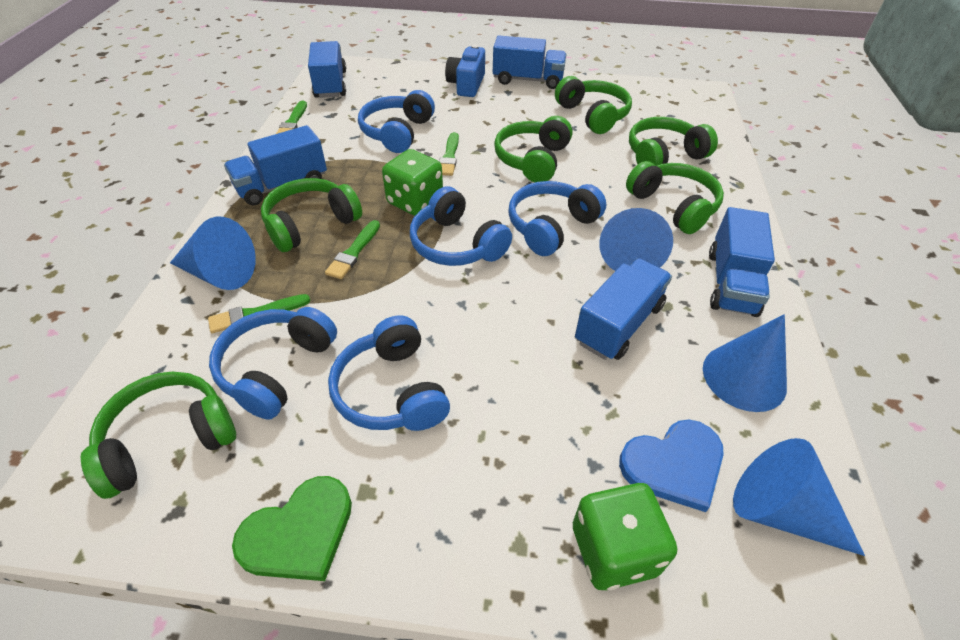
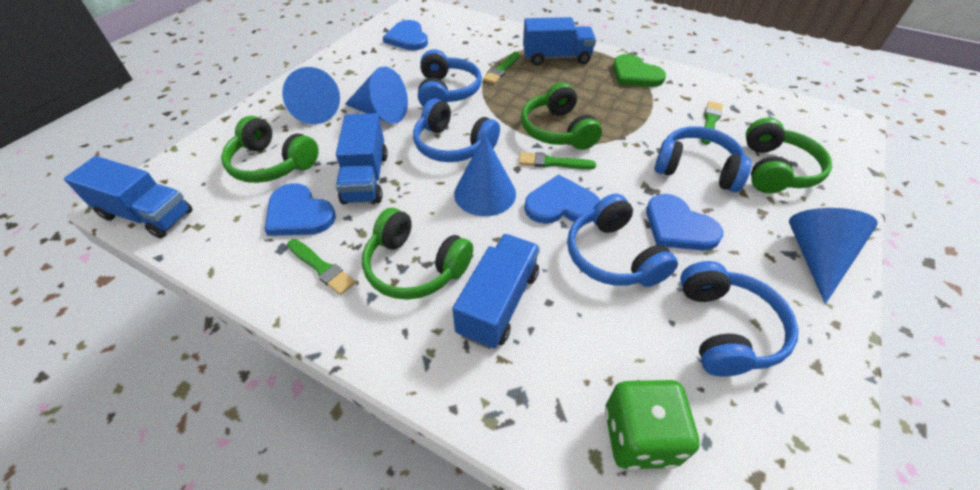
blue camera: 1 -> 0
blue heart: 1 -> 4
blue truck: 5 -> 4
green dice: 2 -> 1
green headphones: 6 -> 4

